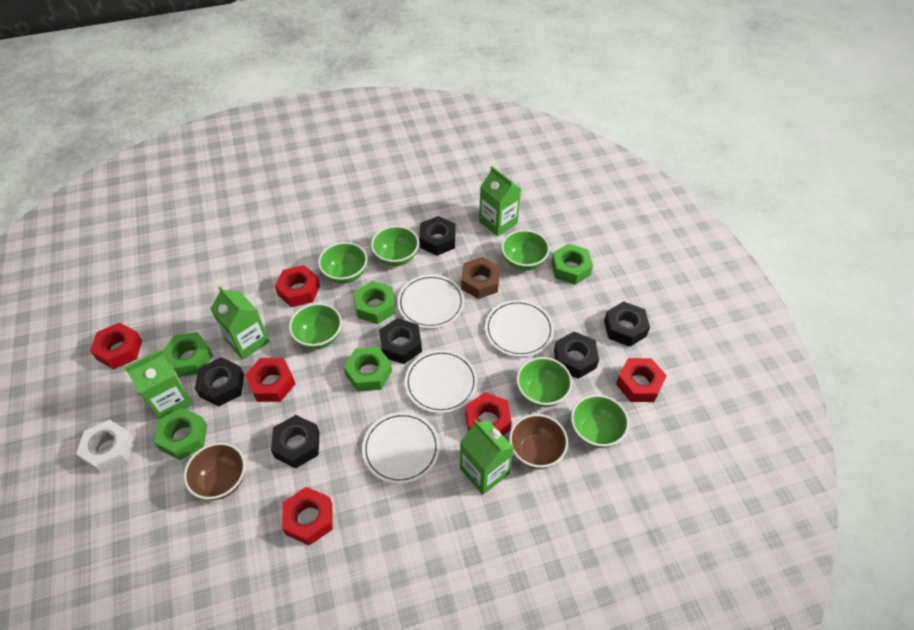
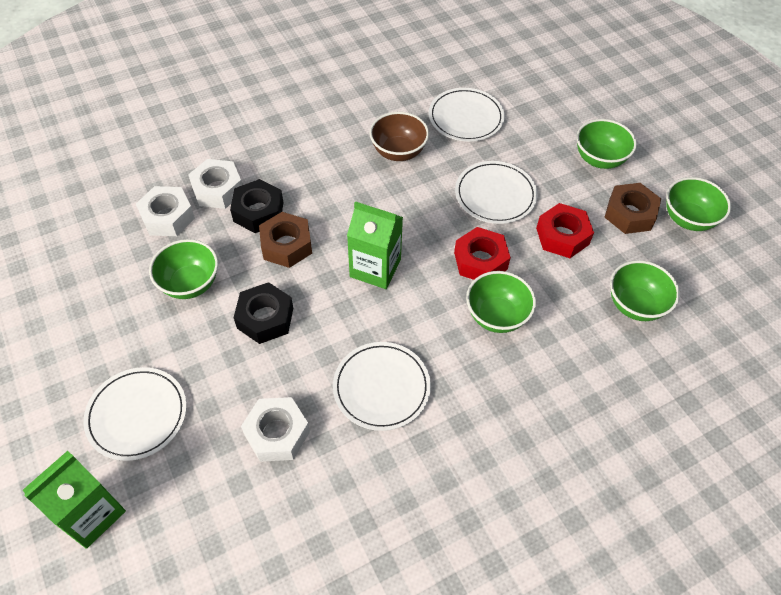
black nut: 6 -> 2
brown bowl: 2 -> 1
brown nut: 1 -> 2
green bowl: 6 -> 5
green carton: 4 -> 2
green nut: 5 -> 0
red nut: 6 -> 2
white nut: 1 -> 3

